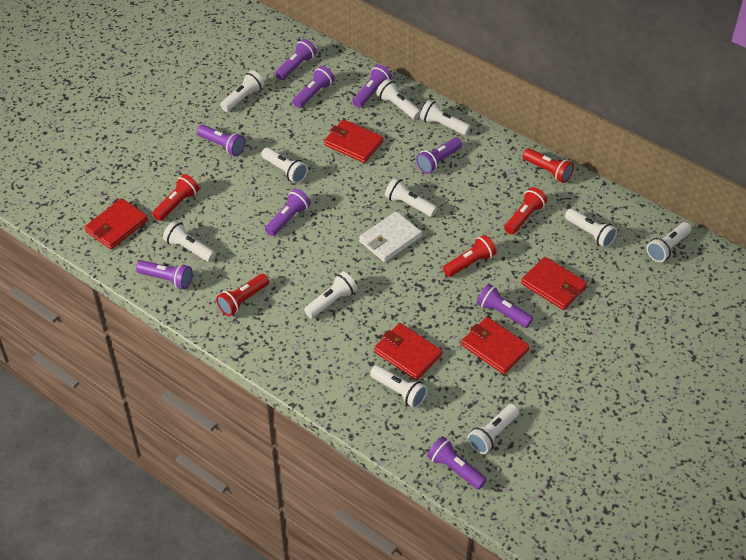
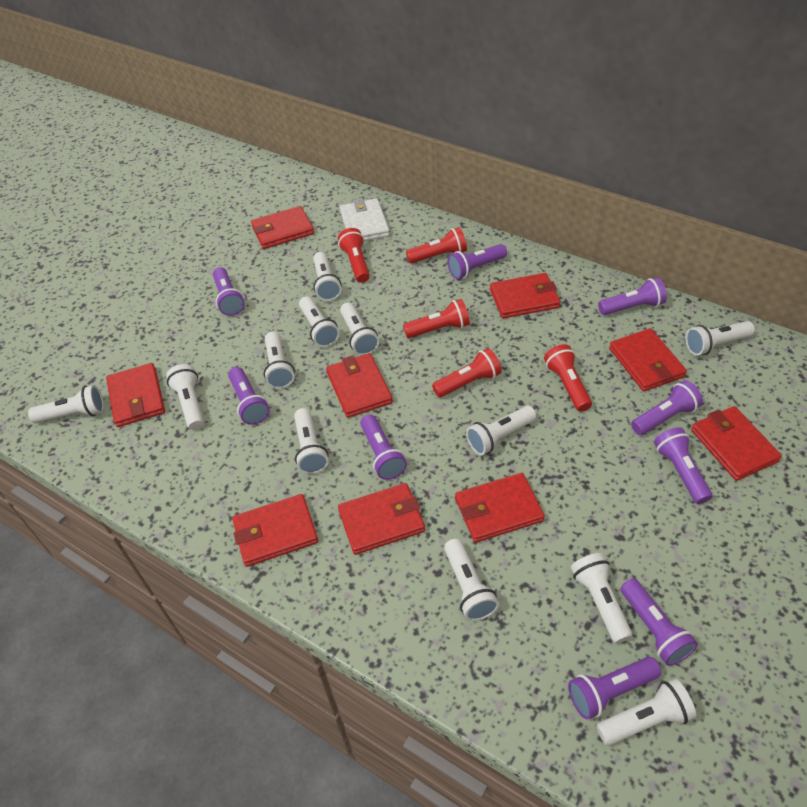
red wallet: 5 -> 9
white flashlight: 11 -> 12

